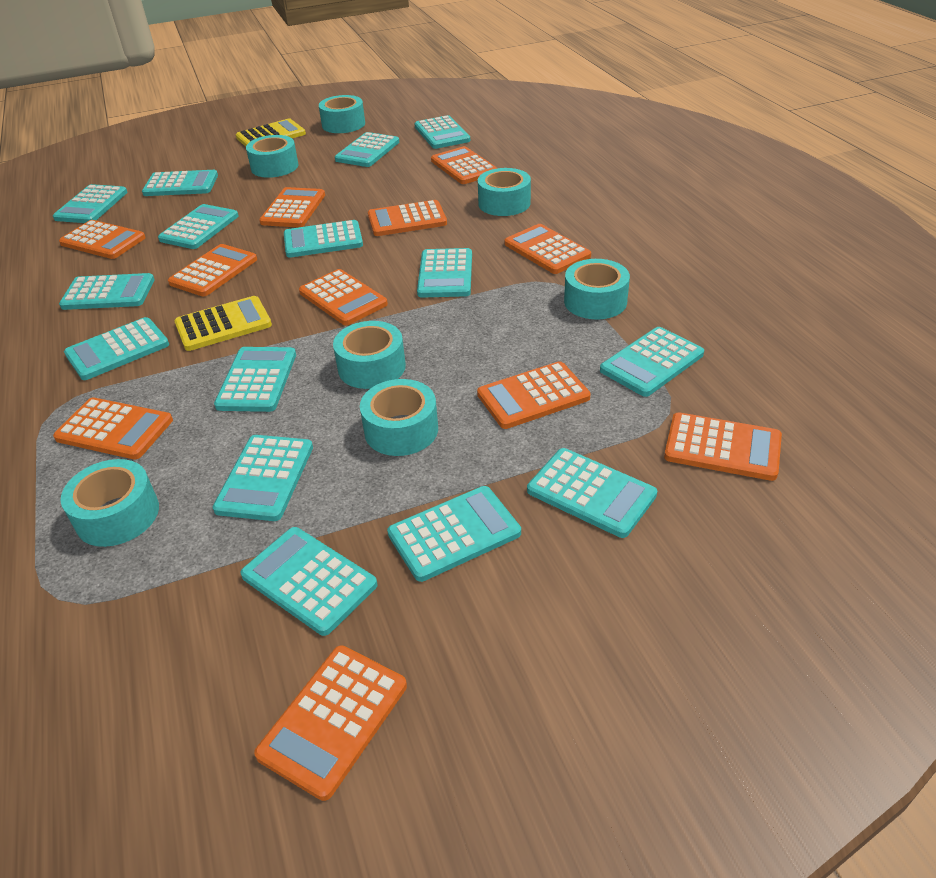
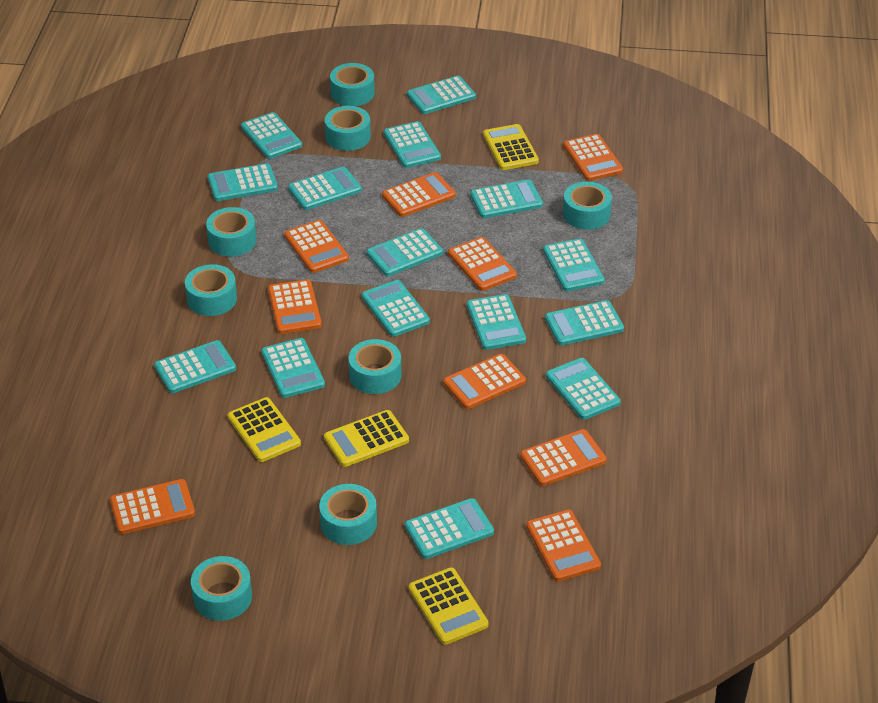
orange calculator: 11 -> 9
turquoise tape: 7 -> 8
yellow calculator: 2 -> 4

